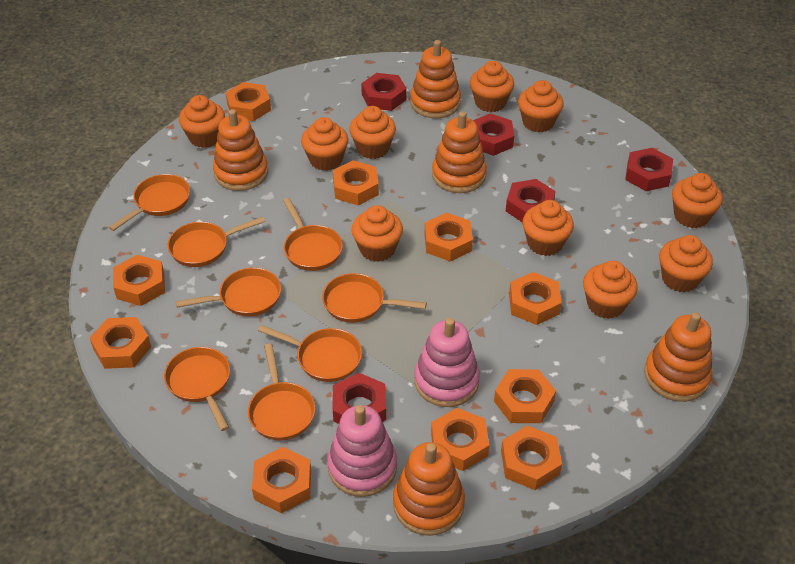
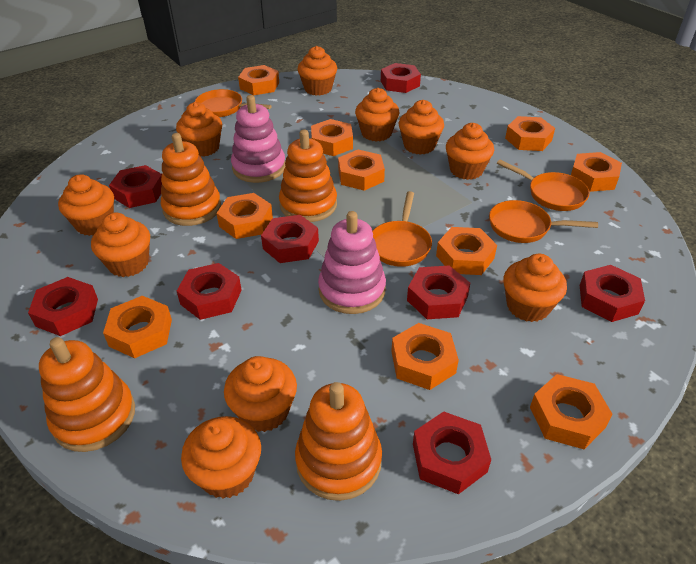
orange pan: 8 -> 4
orange stacking toy: 5 -> 4
red nut: 5 -> 8

